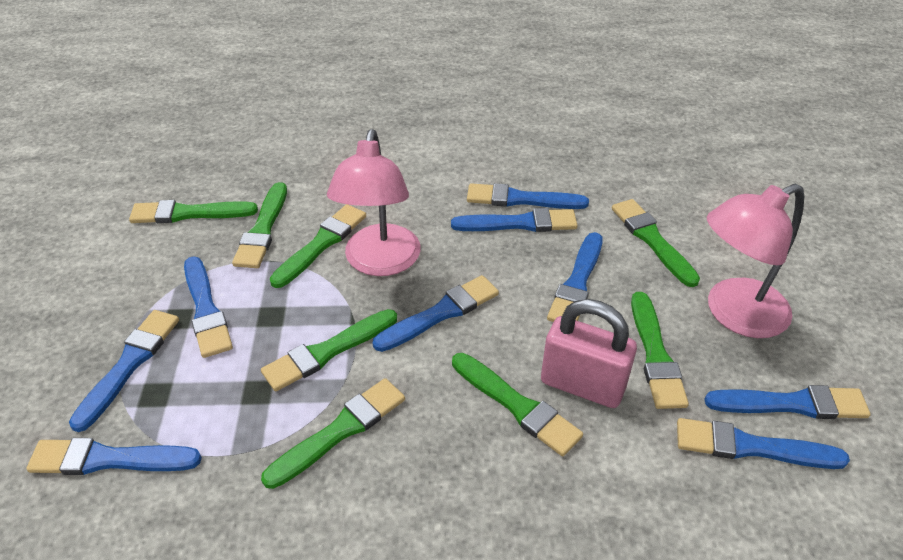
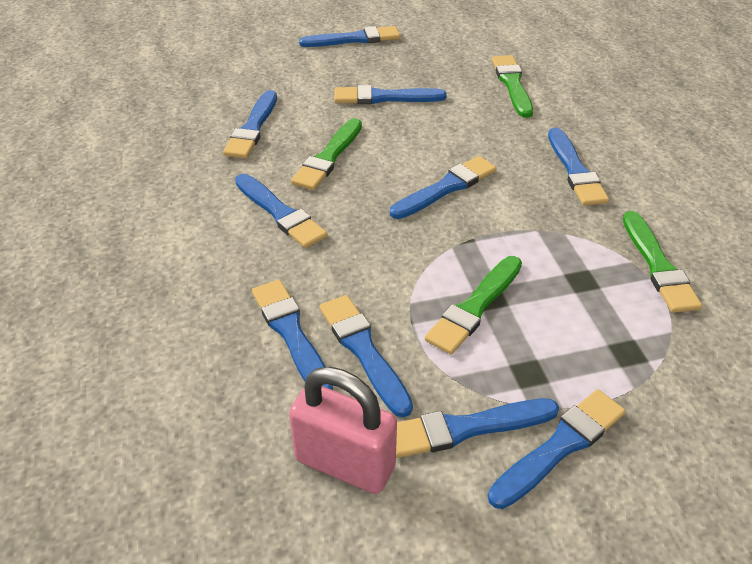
blue brush: 9 -> 10
green brush: 8 -> 4
pink lamp: 2 -> 0

